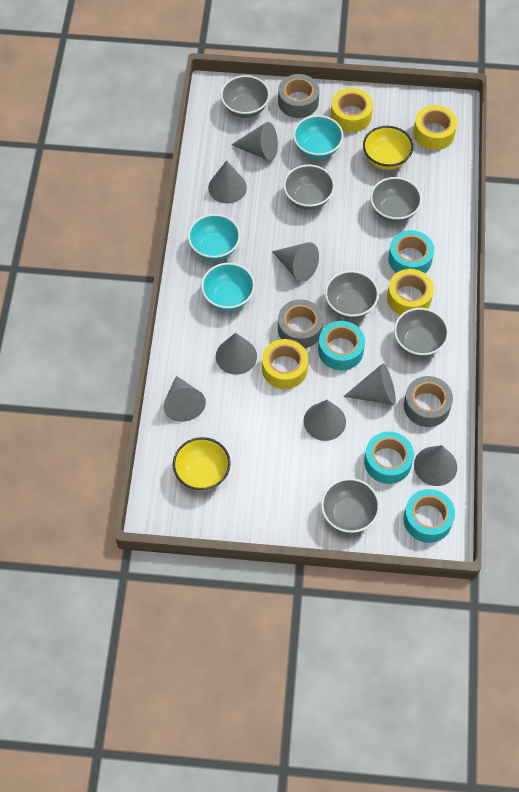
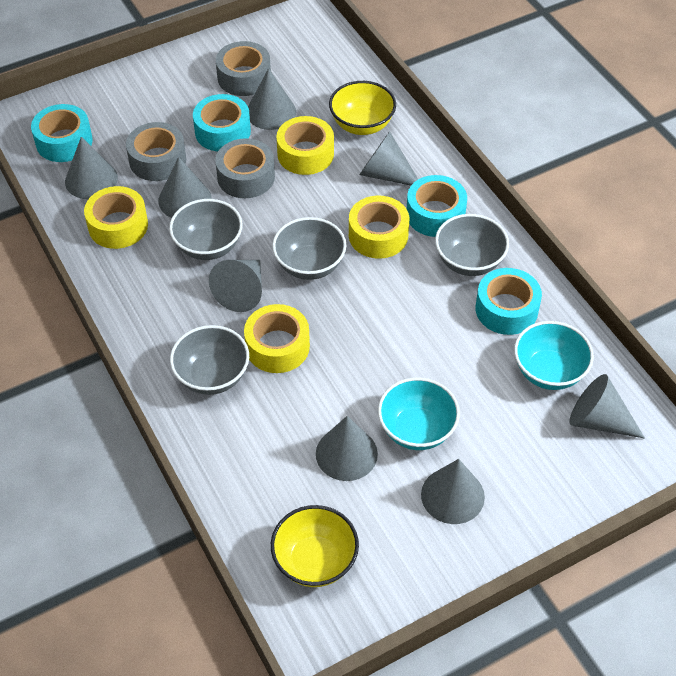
grey bowl: 6 -> 4
turquoise bowl: 3 -> 2

